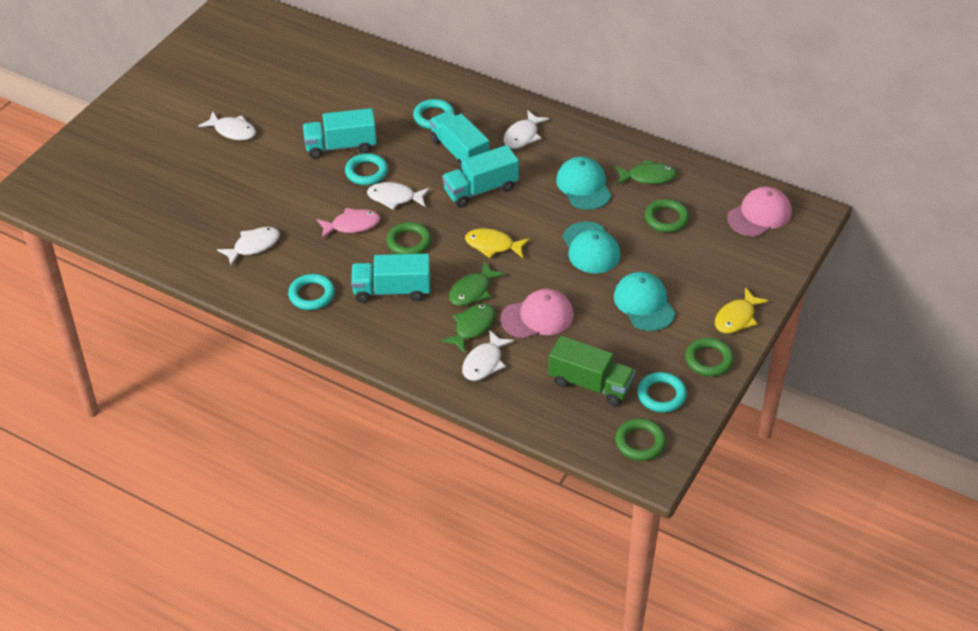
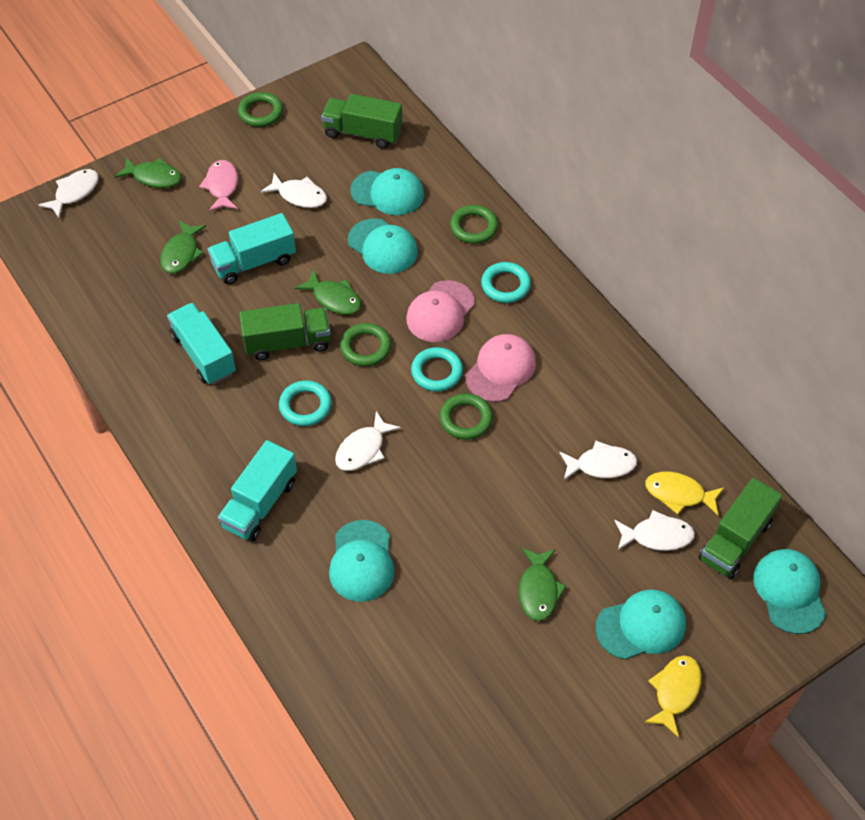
green fish: 3 -> 4
green truck: 1 -> 3
turquoise cap: 3 -> 5
turquoise ring: 4 -> 3
turquoise truck: 4 -> 3

